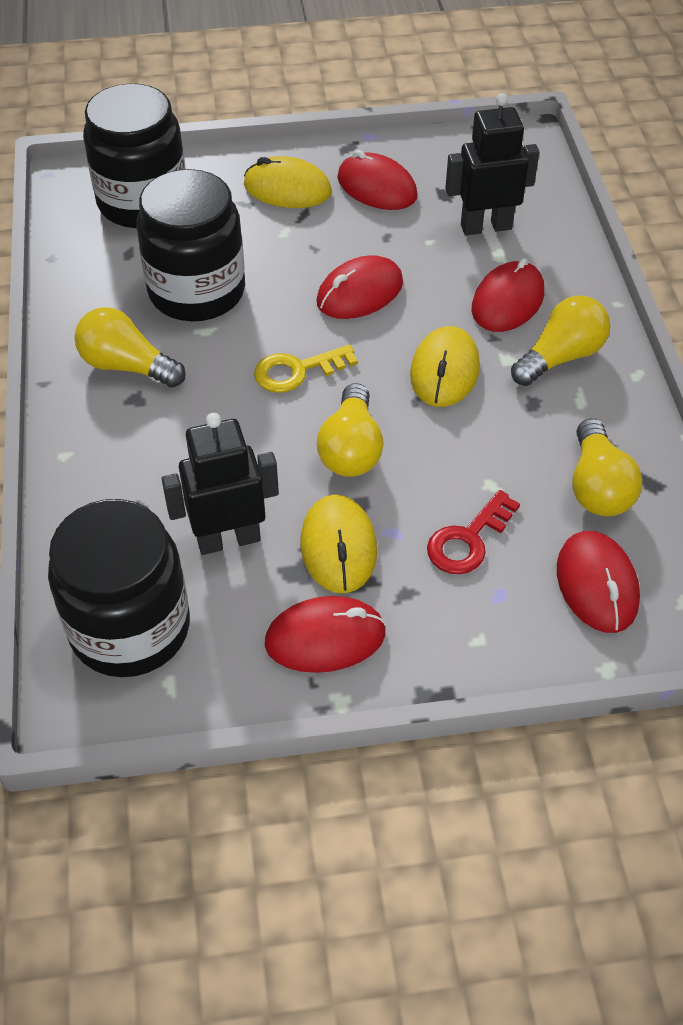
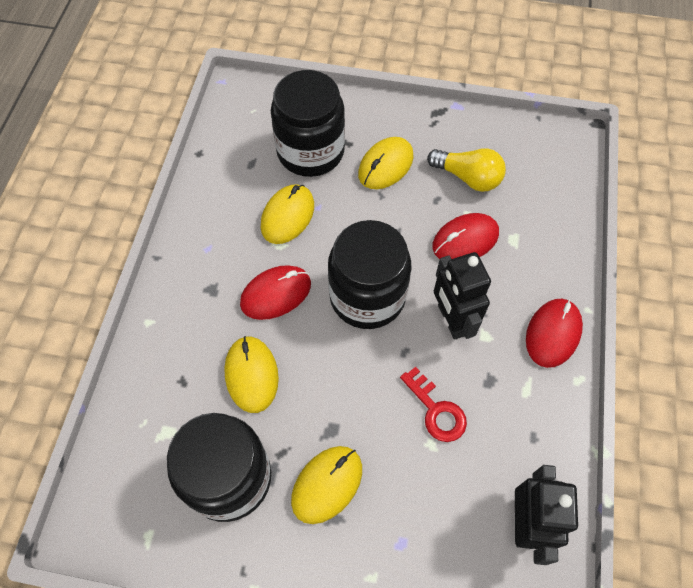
red mouse: 5 -> 3
yellow key: 1 -> 0
yellow light bulb: 4 -> 1
yellow mouse: 3 -> 4

